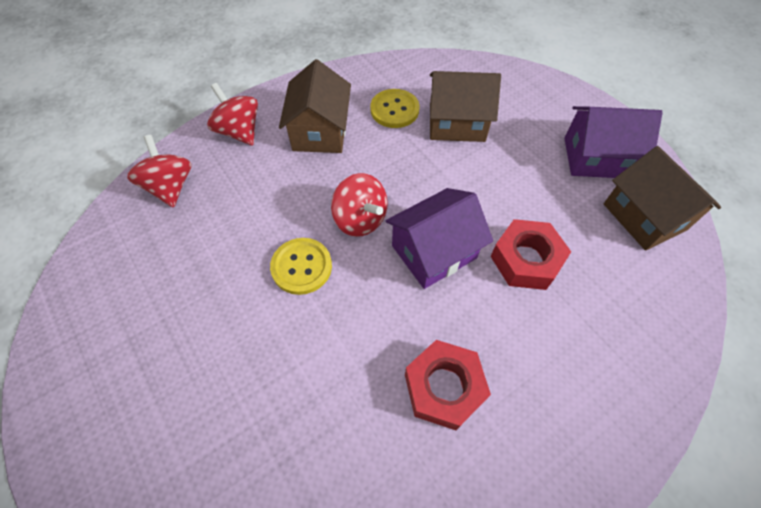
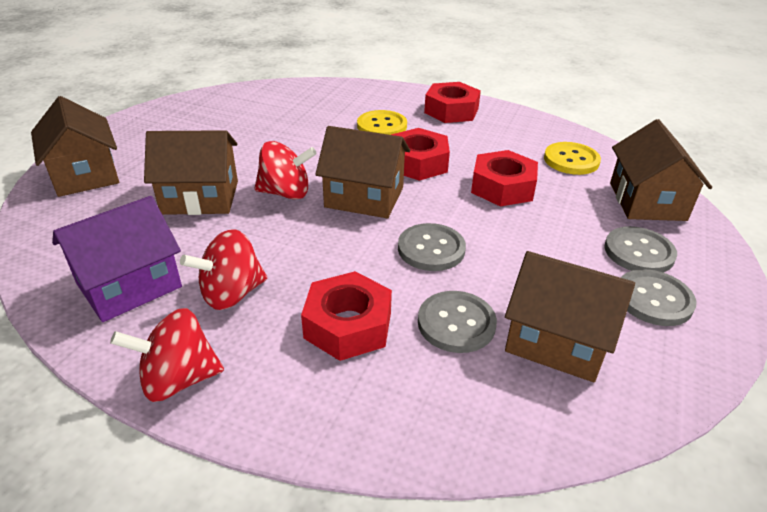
brown house: 3 -> 5
grey button: 0 -> 4
purple house: 2 -> 1
red nut: 2 -> 4

